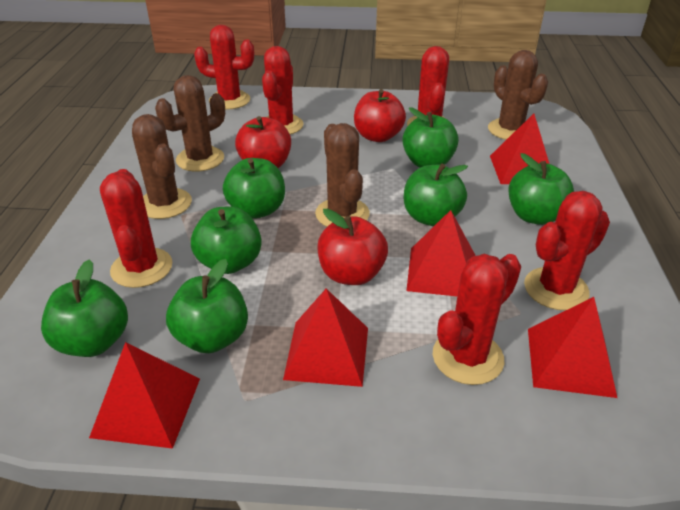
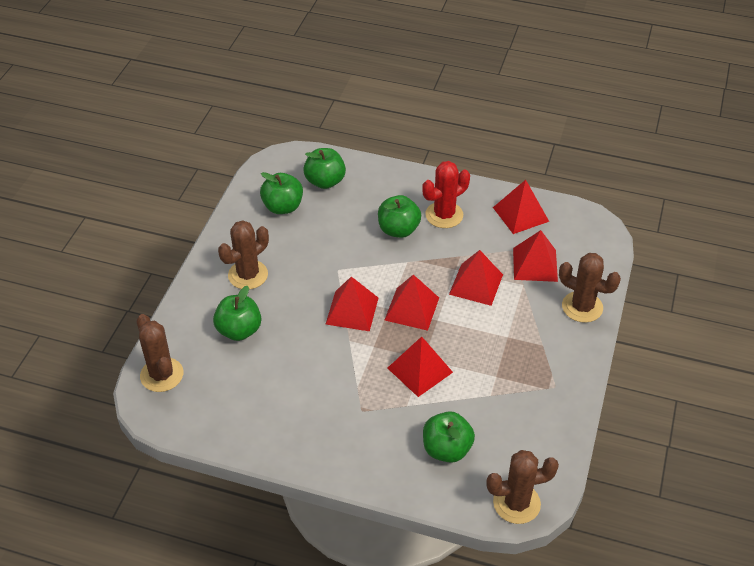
green apple: 7 -> 5
red apple: 3 -> 0
red cactus: 6 -> 1
red pyramid: 5 -> 6

